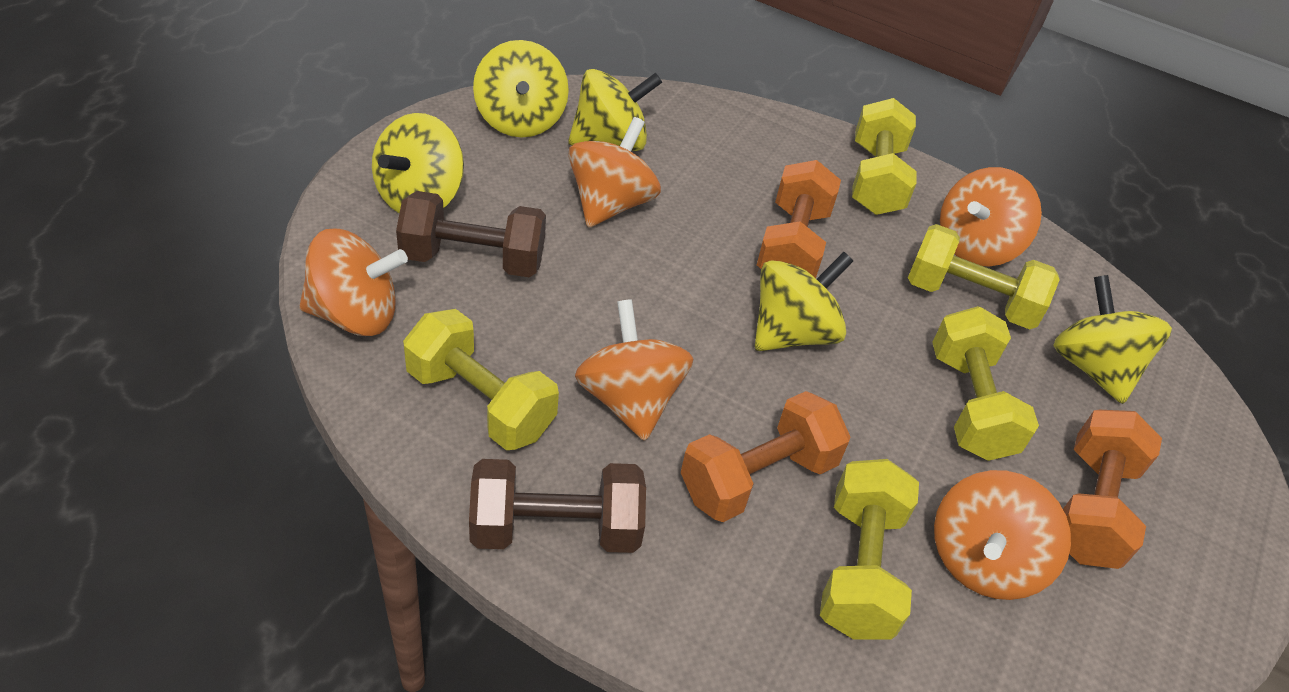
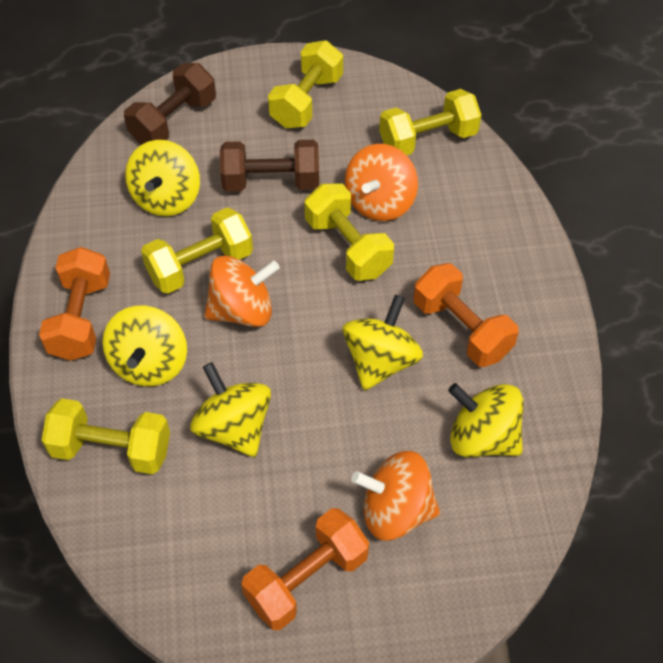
orange spinning top: 5 -> 3

